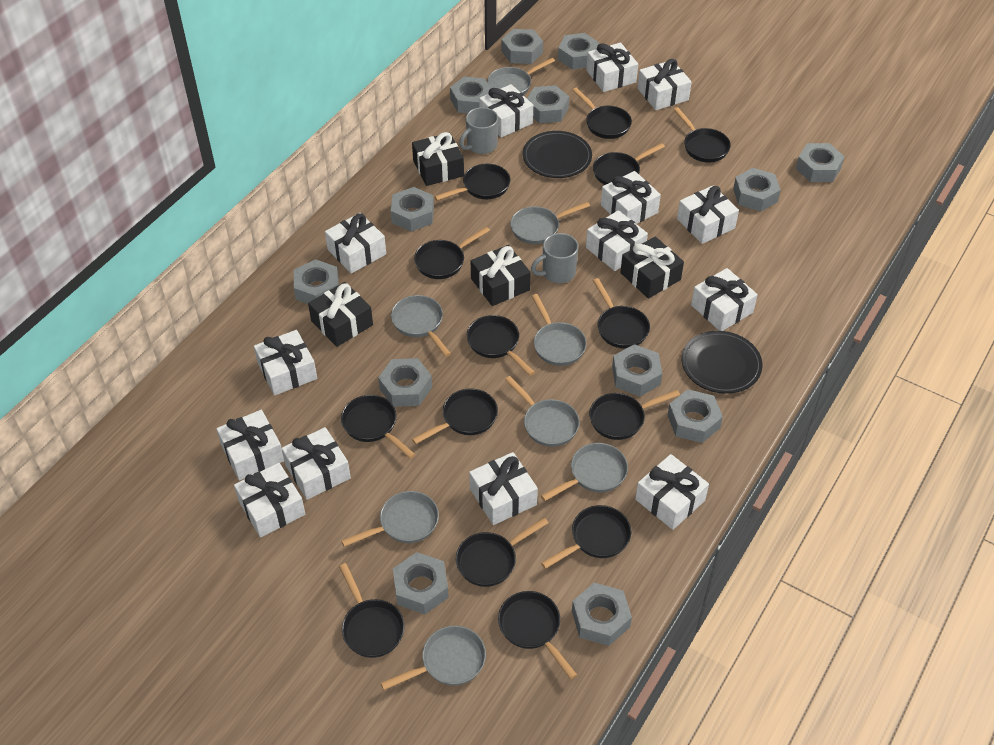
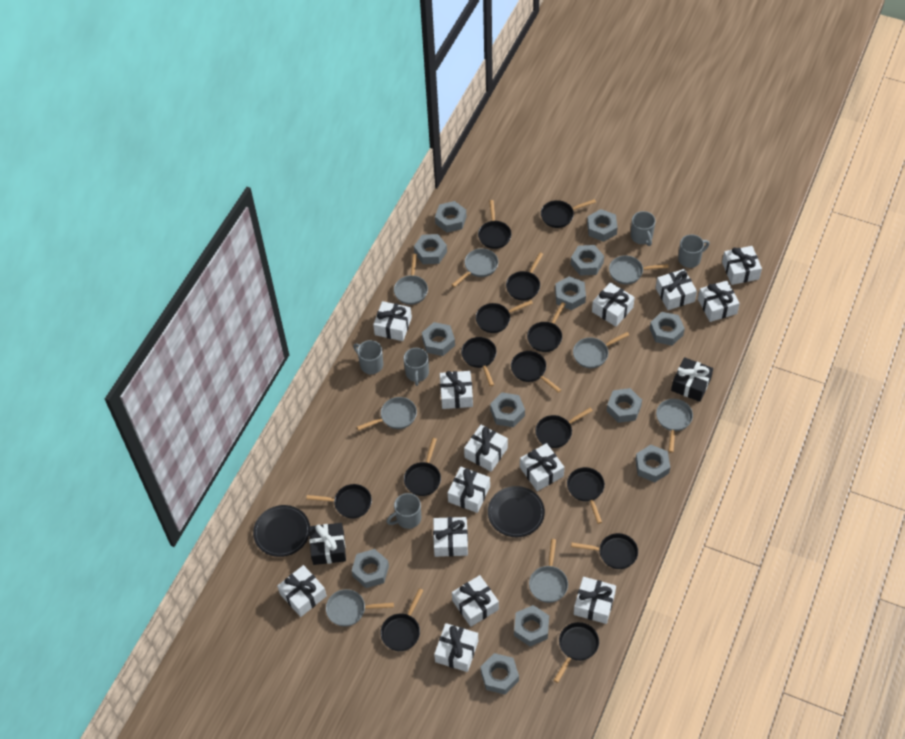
black gift: 4 -> 2
grey mug: 2 -> 5

